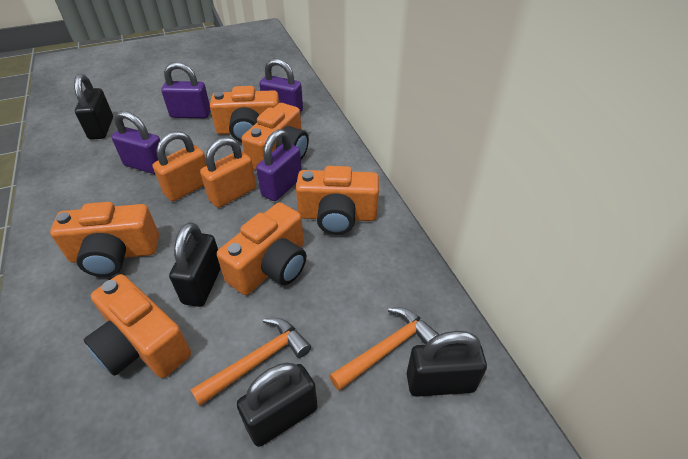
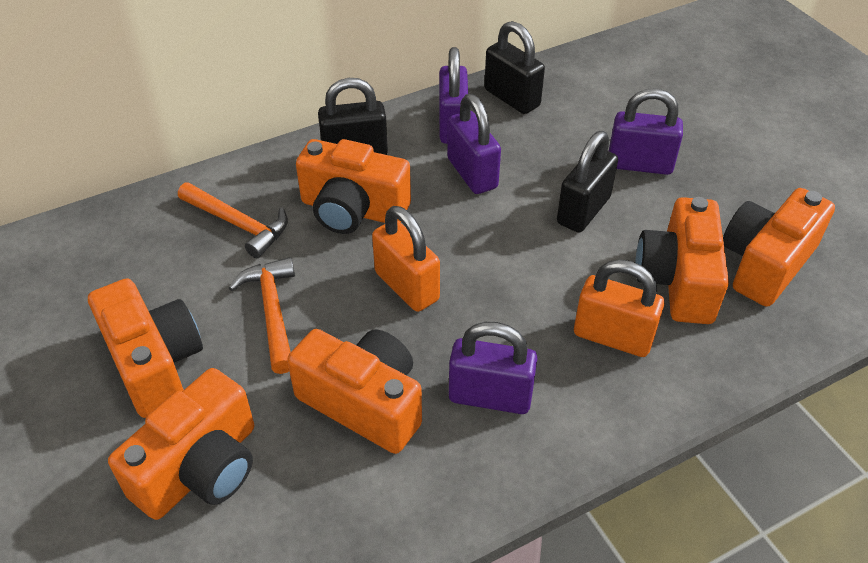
black padlock: 4 -> 3

